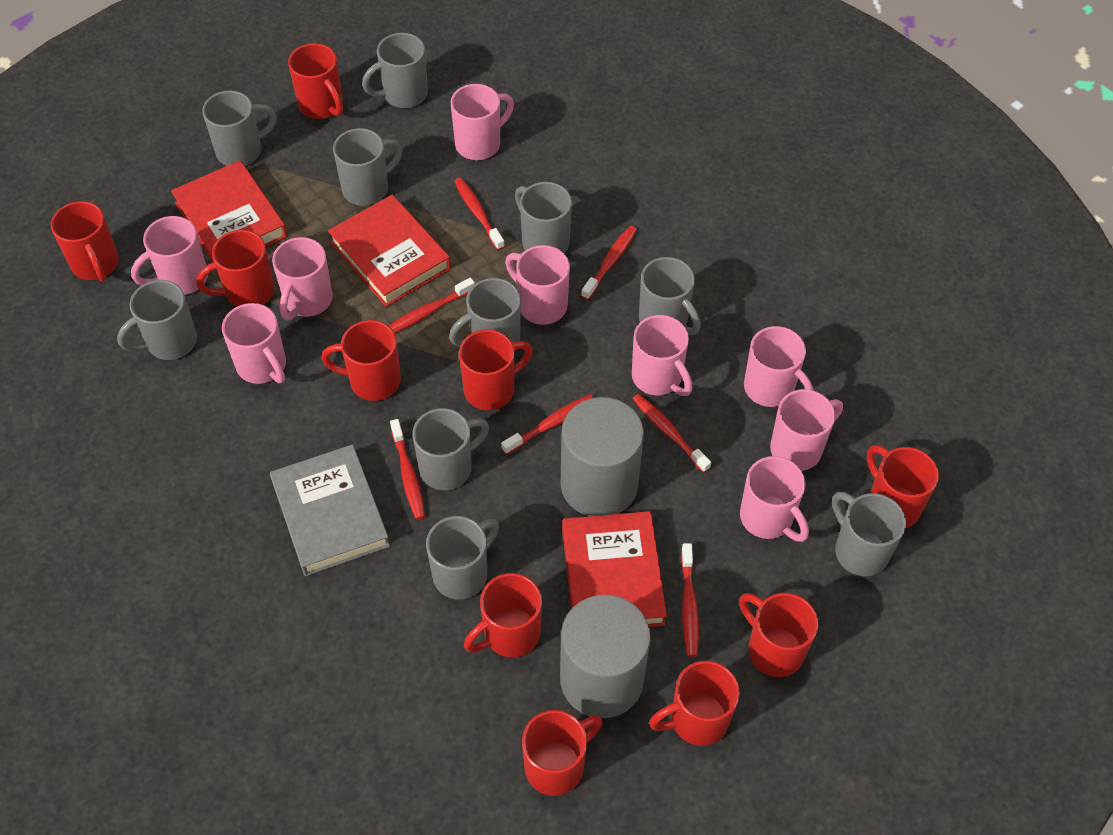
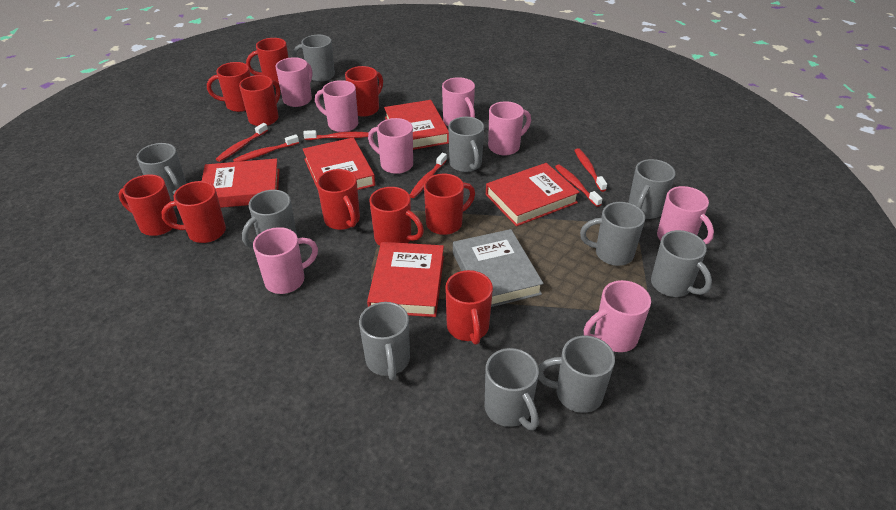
grey cylinder: 2 -> 0
pink mug: 9 -> 8
red book: 3 -> 5
red toothbrush: 7 -> 6

